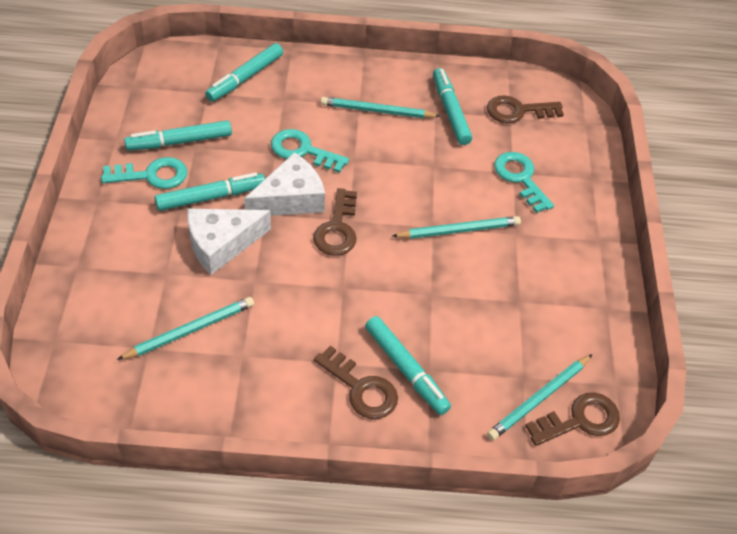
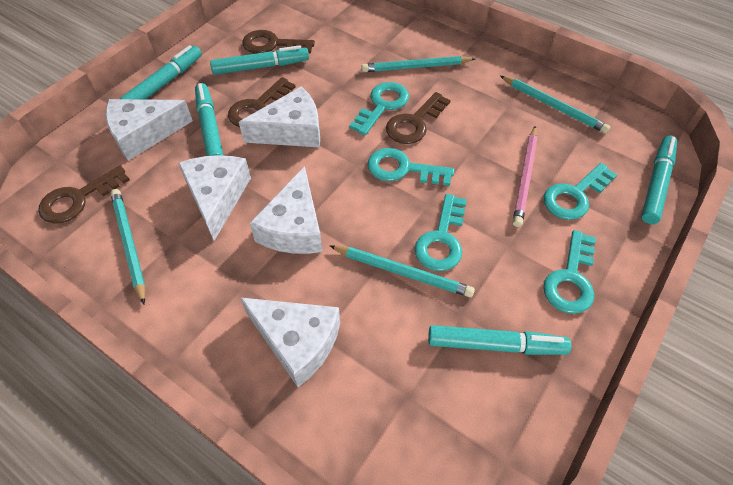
pink pencil: 0 -> 1
turquoise key: 3 -> 5
white cheese: 2 -> 5

